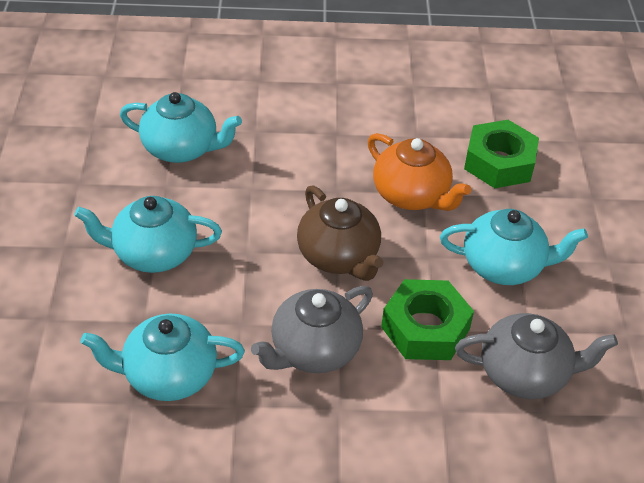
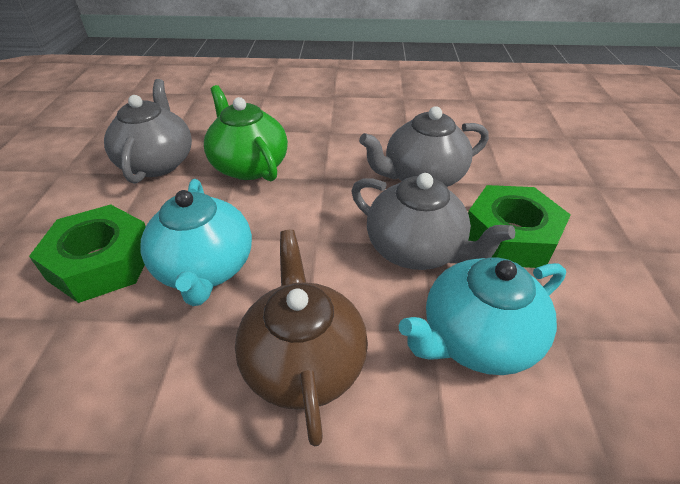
green teapot: 0 -> 1
grey teapot: 2 -> 3
orange teapot: 1 -> 0
turquoise teapot: 4 -> 2

